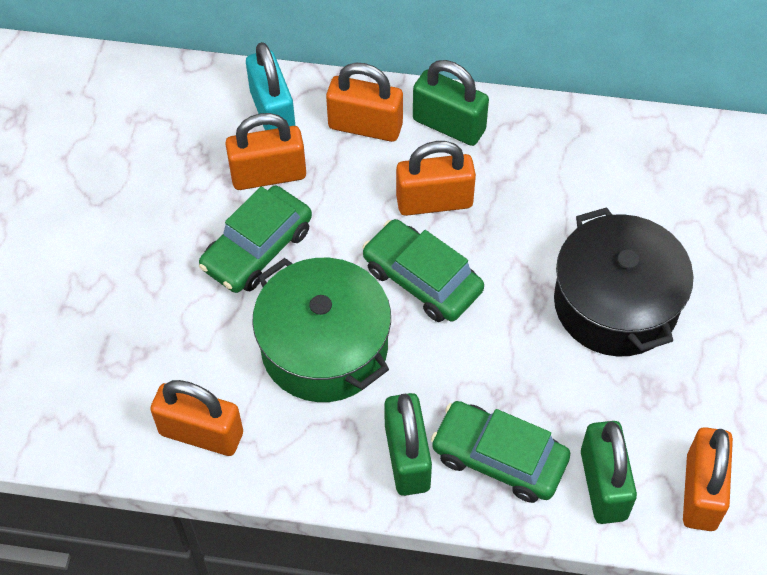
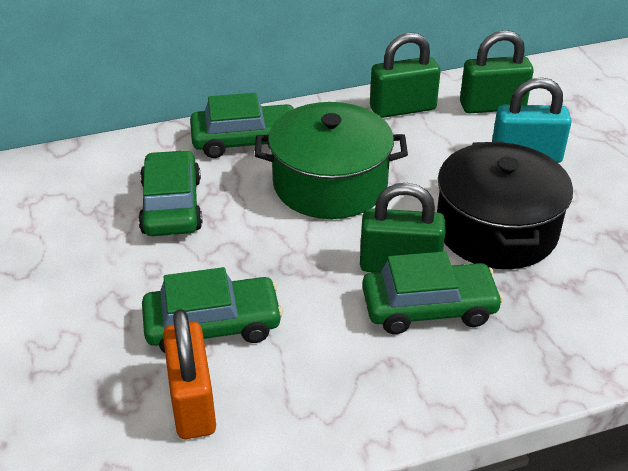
green car: 3 -> 4
orange padlock: 5 -> 1

